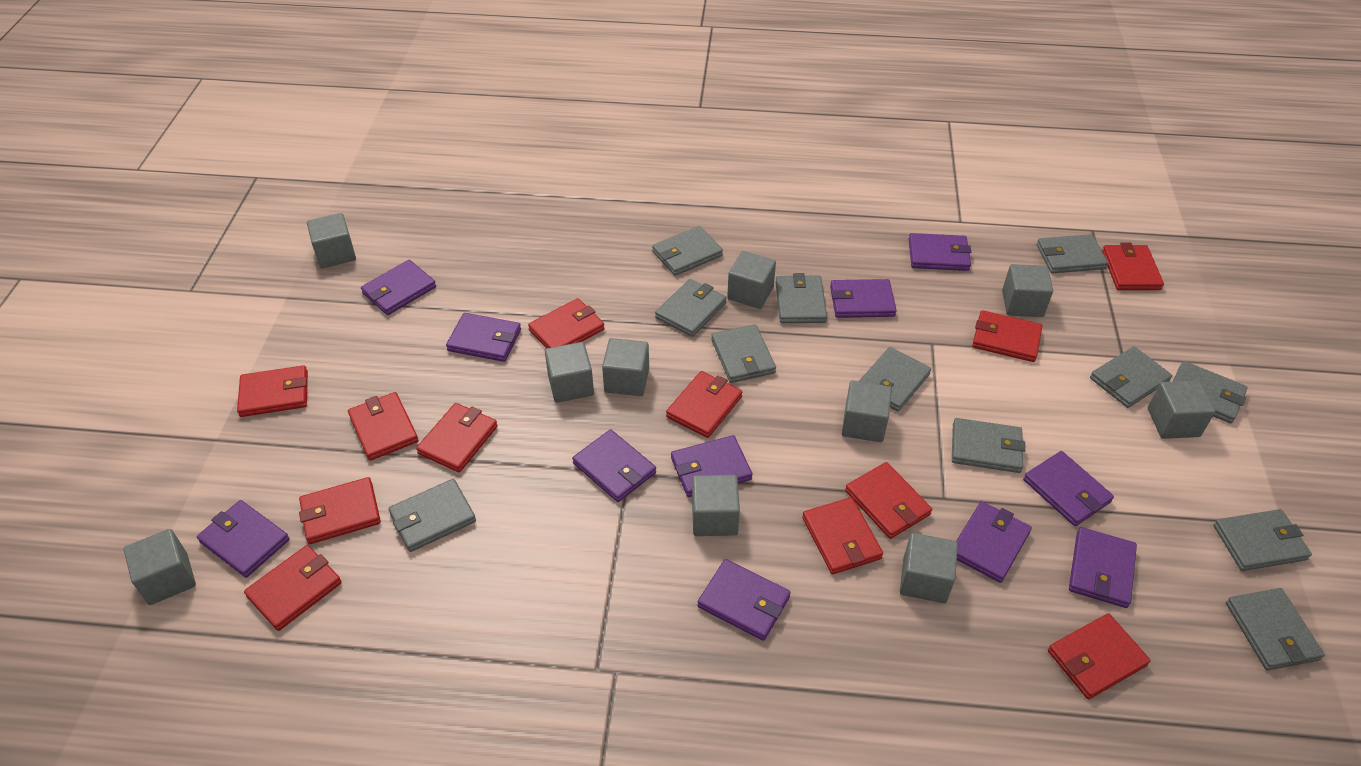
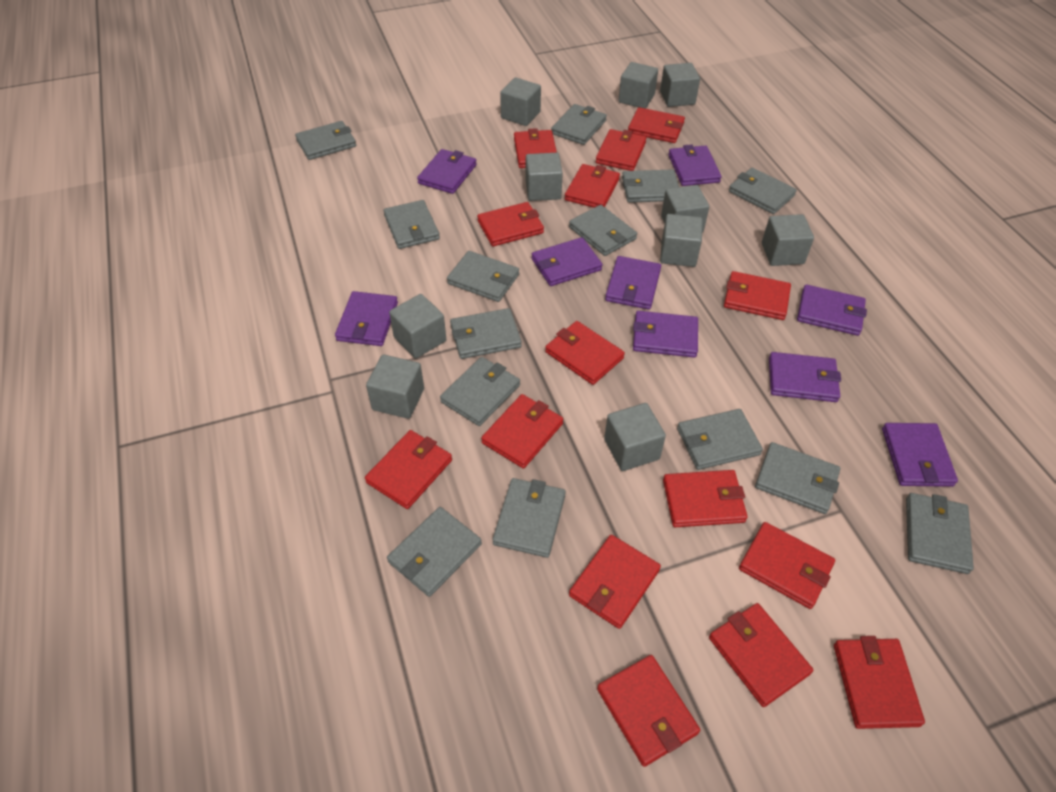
grey wallet: 12 -> 14
purple wallet: 11 -> 9
red wallet: 12 -> 15

